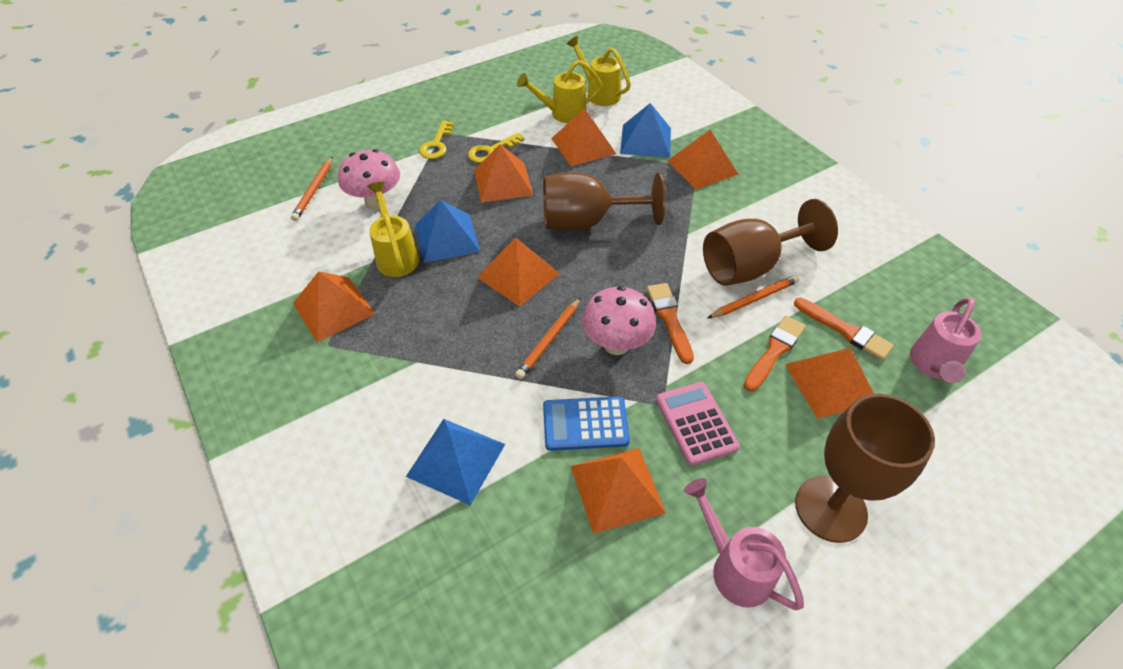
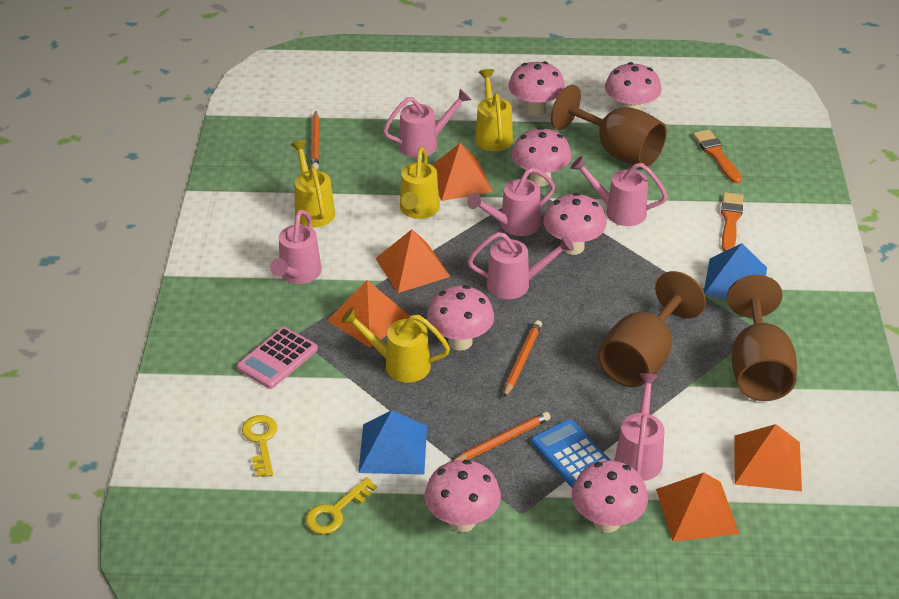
blue pyramid: 3 -> 2
orange brush: 3 -> 2
orange pyramid: 7 -> 5
pink mushroom: 2 -> 7
pink watering can: 2 -> 6
yellow watering can: 3 -> 4

